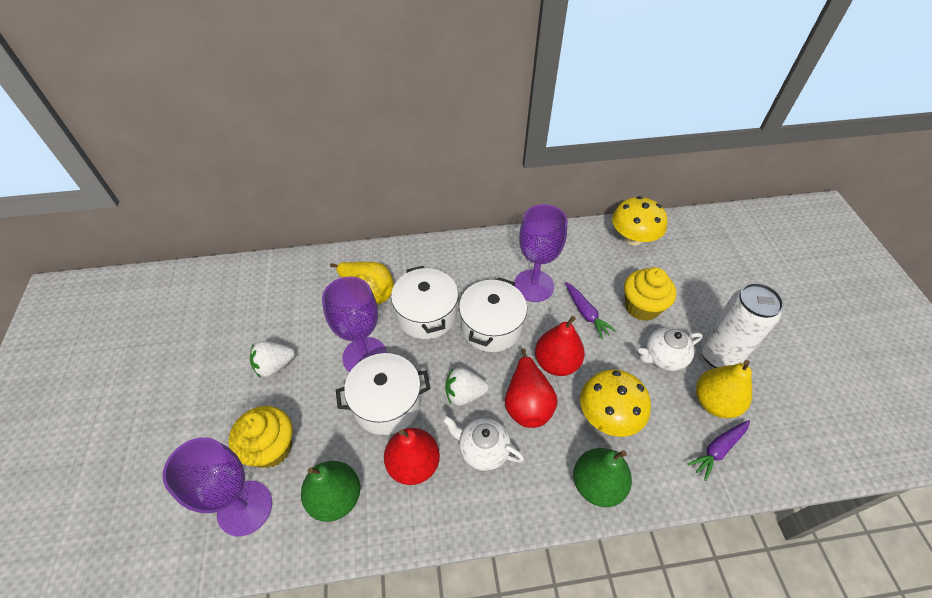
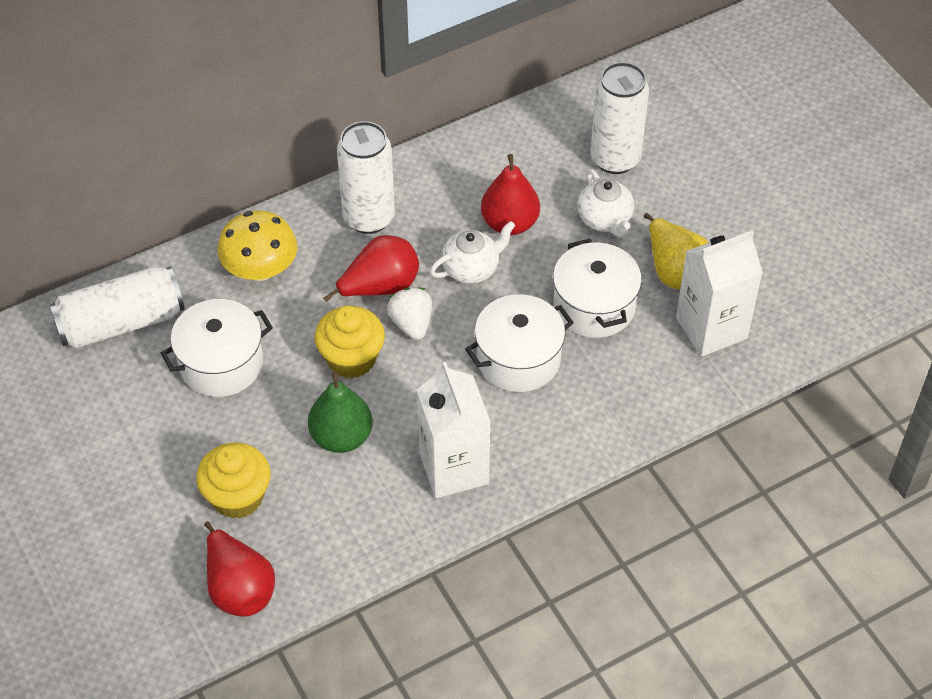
green pear: 2 -> 1
purple carrot: 2 -> 0
purple goblet: 3 -> 0
white can: 1 -> 3
white carton: 0 -> 2
white strawberry: 2 -> 1
yellow mushroom: 2 -> 1
yellow pear: 2 -> 1

